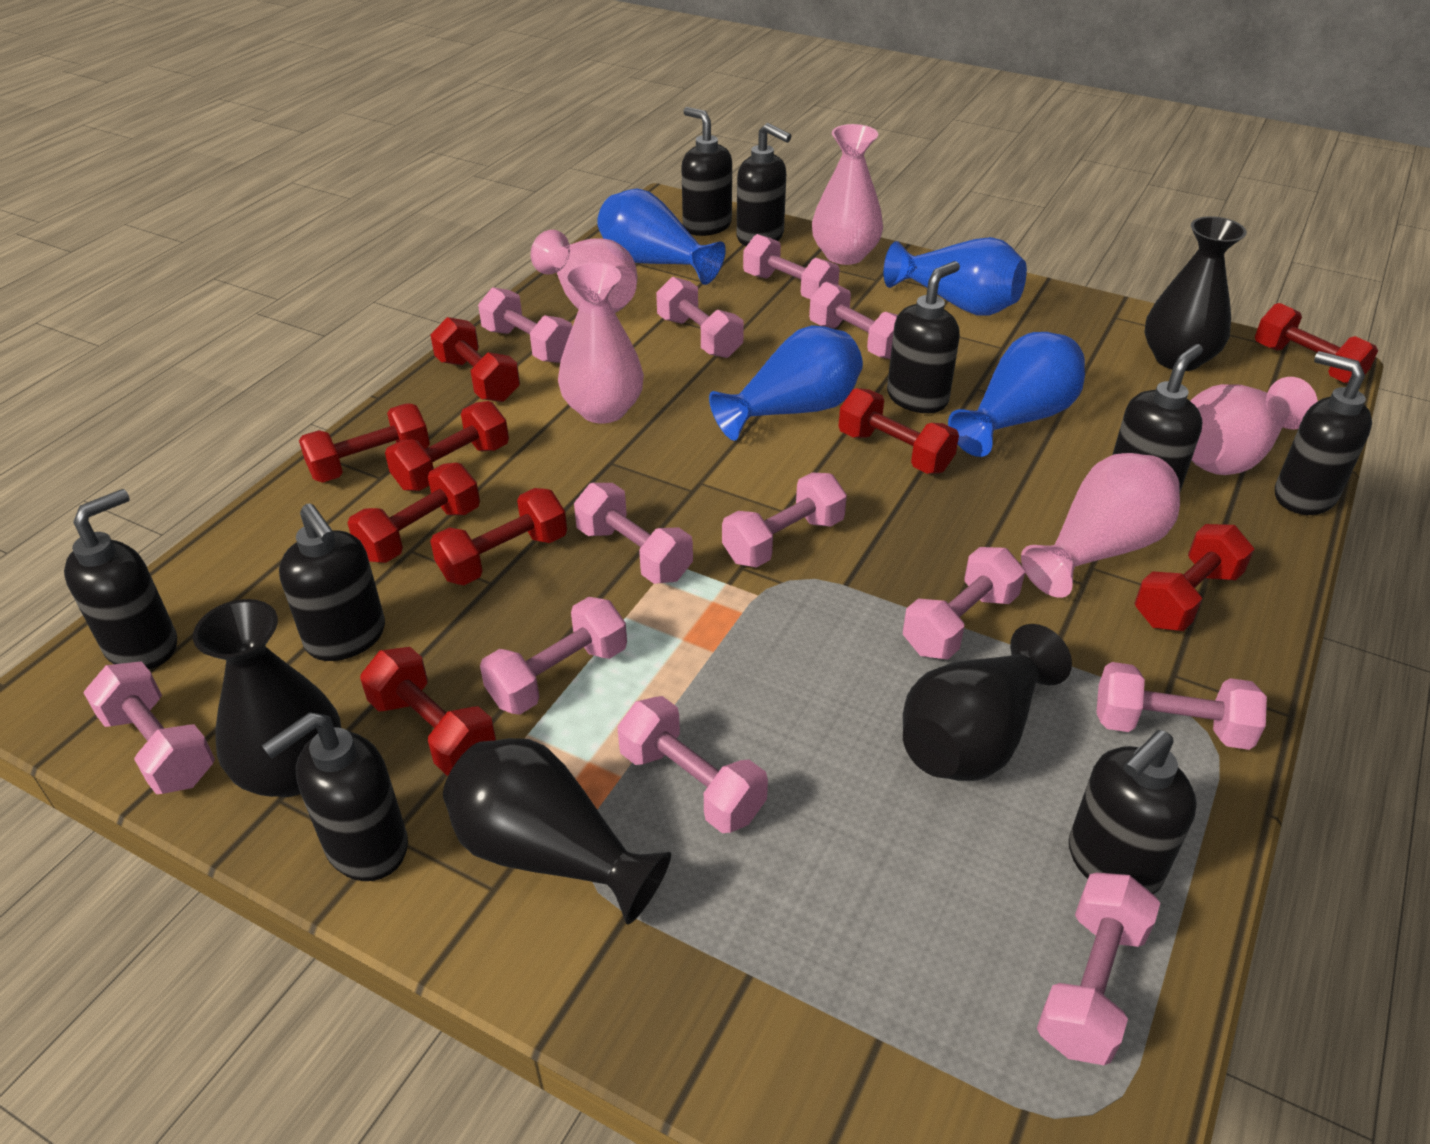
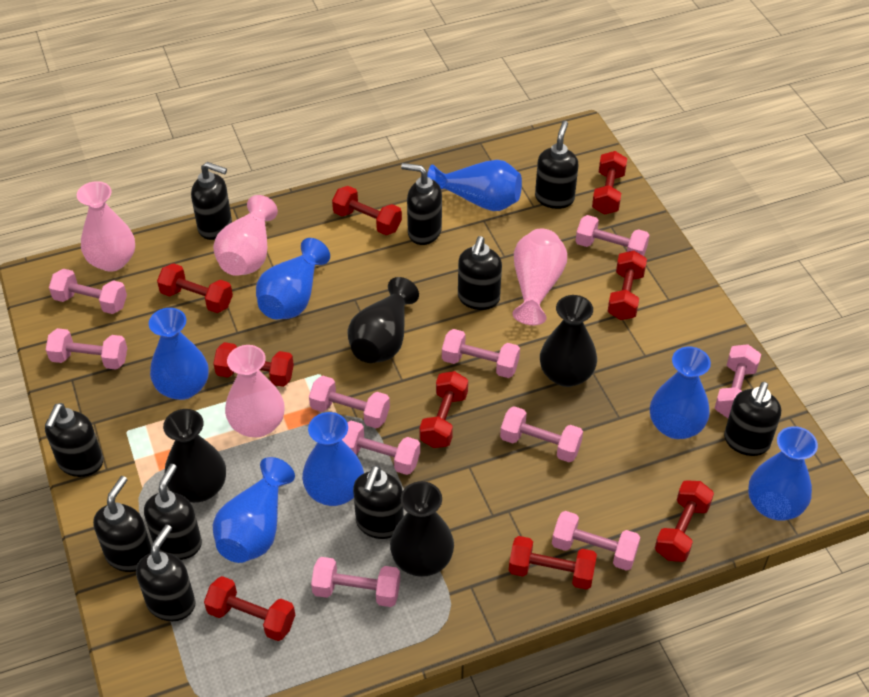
black soap dispenser: 9 -> 10
blue vase: 4 -> 7
pink dumbbell: 12 -> 10
pink vase: 5 -> 4

